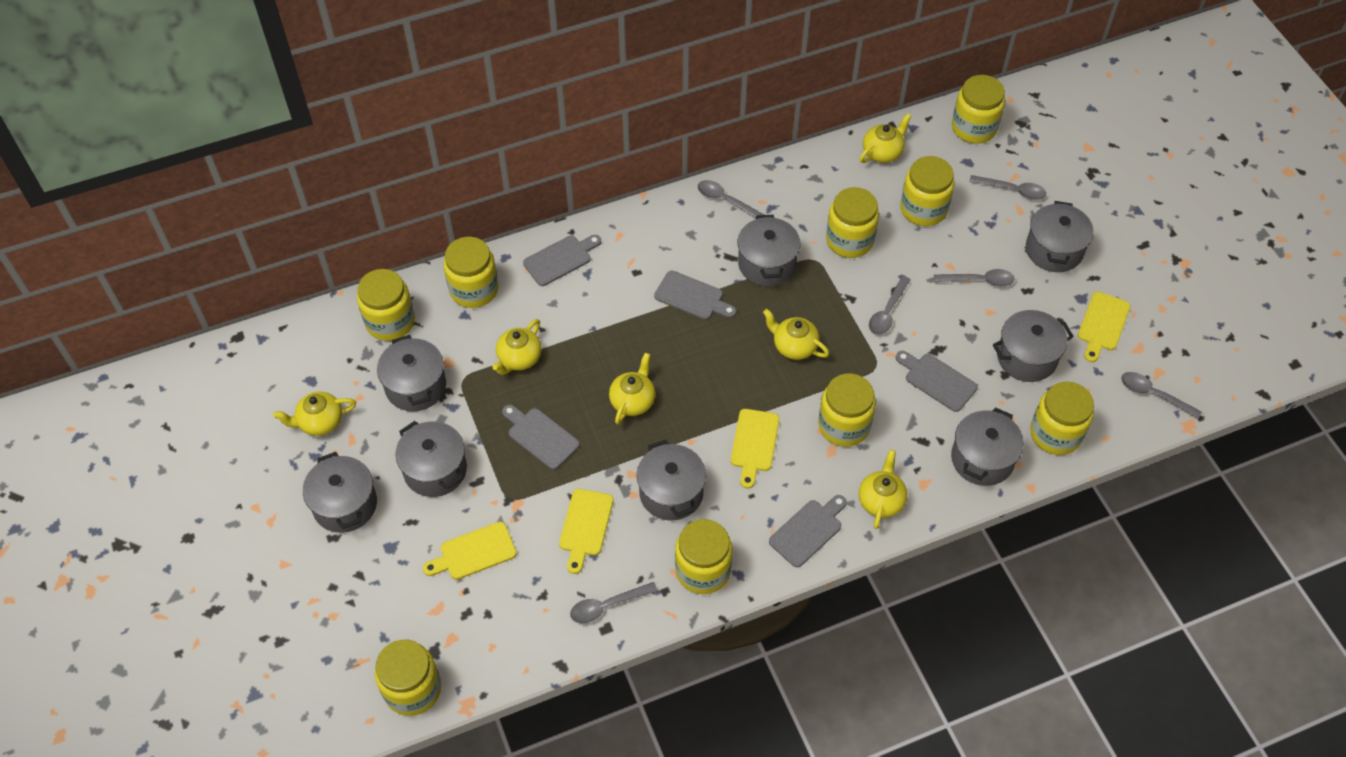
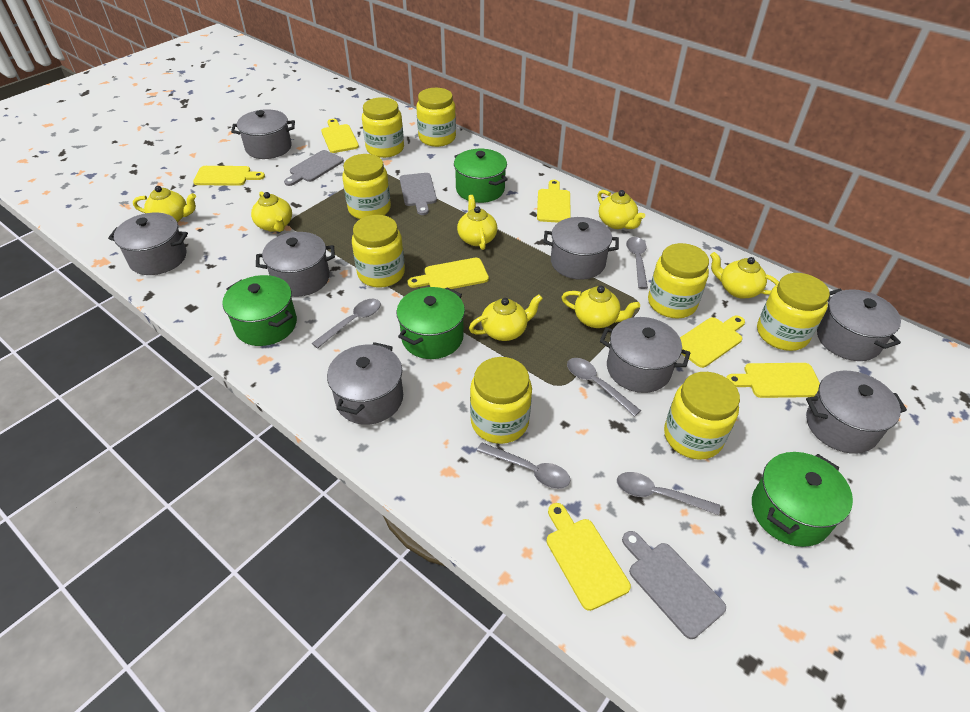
green pot: 0 -> 4
grey cutting board: 5 -> 3
grey spoon: 6 -> 5
yellow cutting board: 4 -> 7
yellow jar: 9 -> 8
yellow teapot: 6 -> 7

